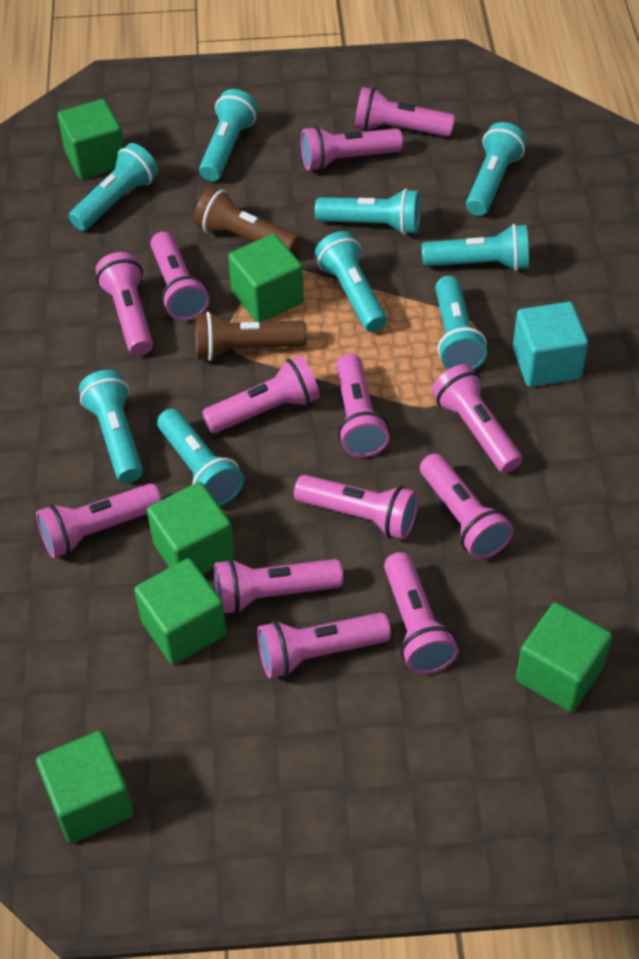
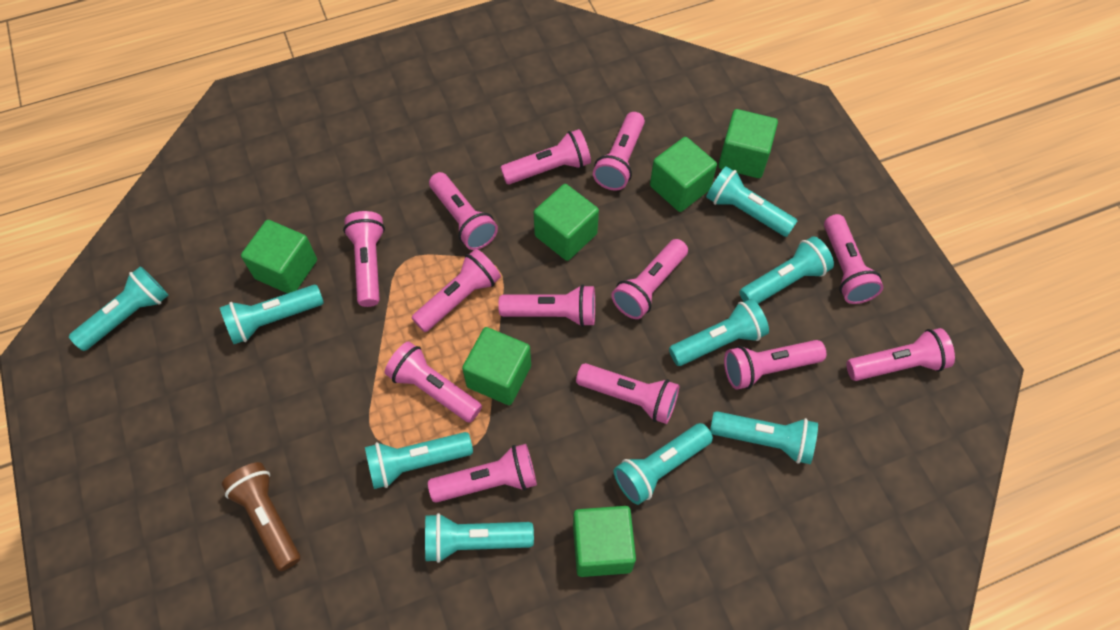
brown flashlight: 2 -> 1
turquoise cube: 1 -> 0

